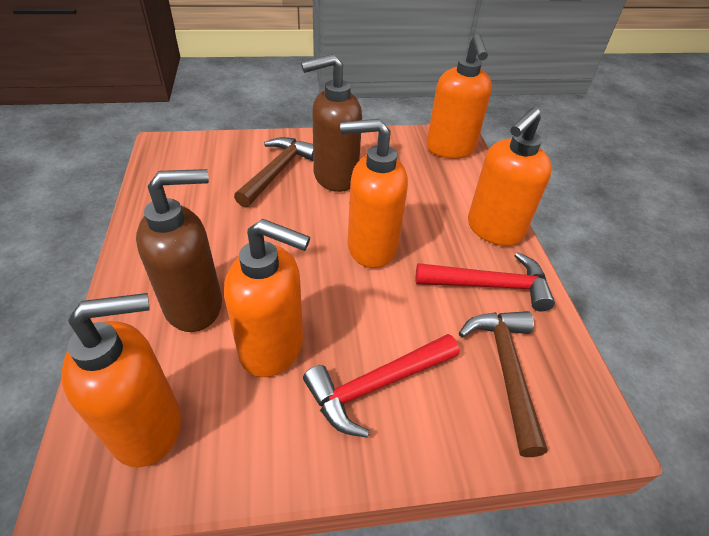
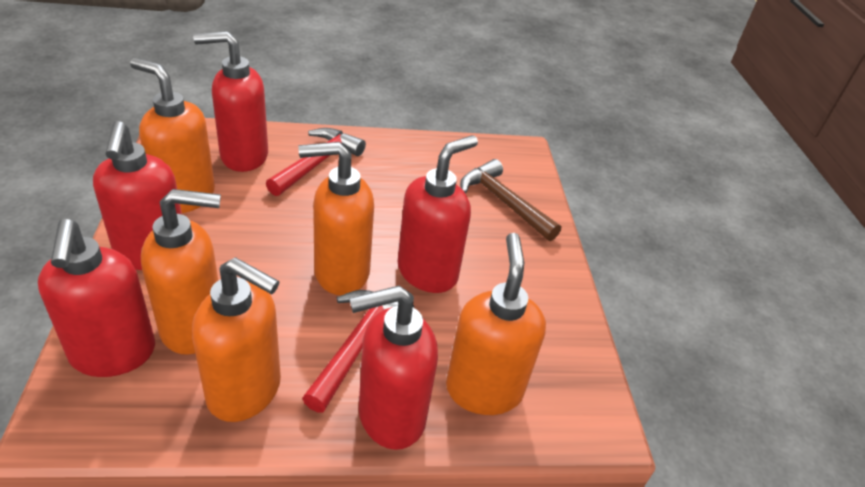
brown hammer: 2 -> 1
brown soap dispenser: 2 -> 0
red soap dispenser: 0 -> 5

